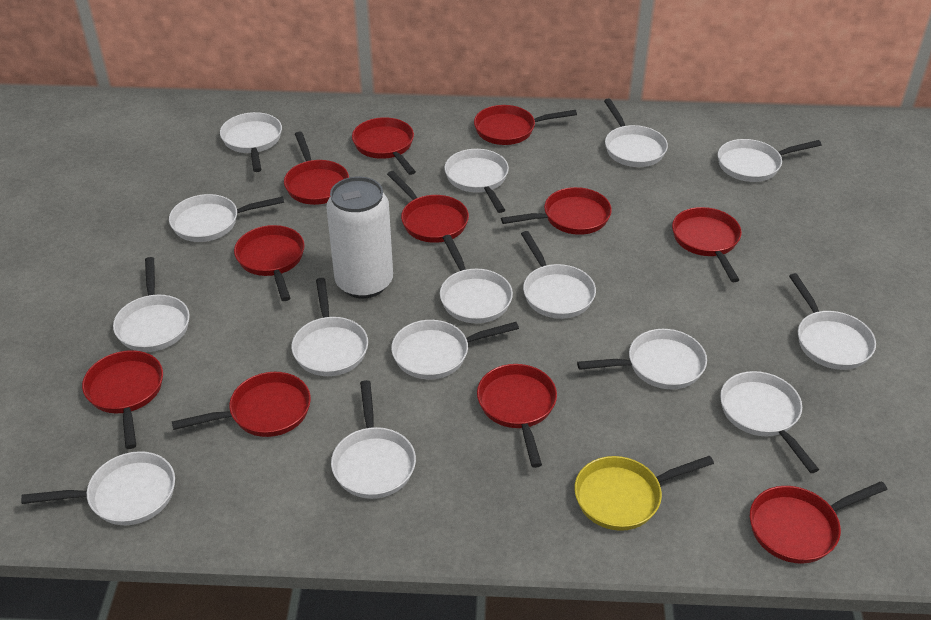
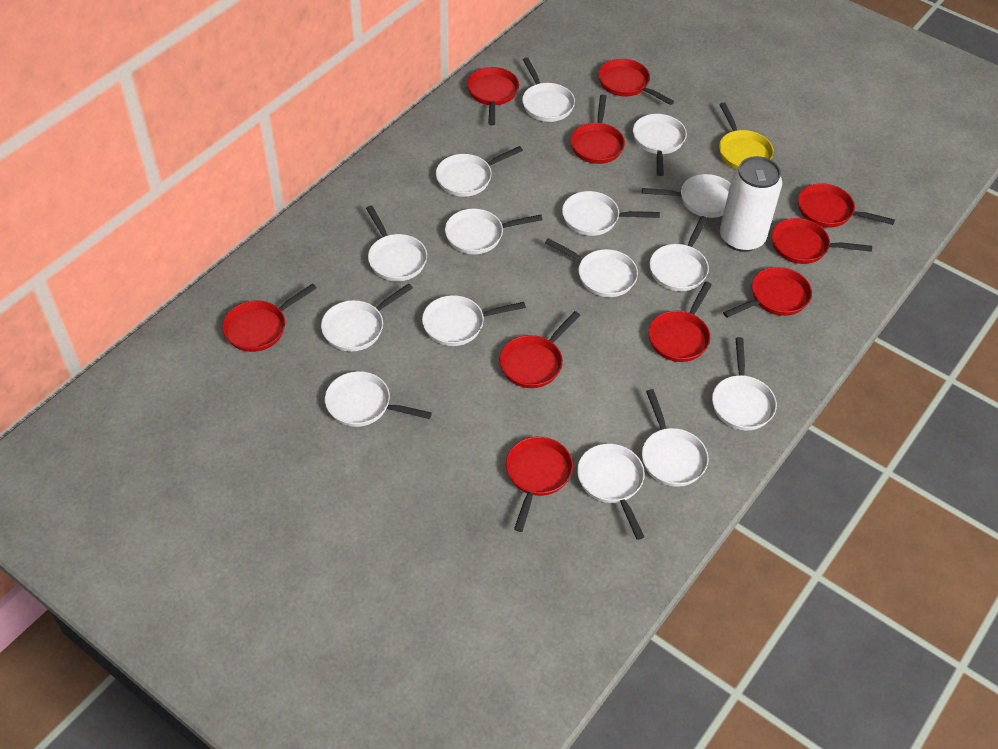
red pan: 11 -> 10

